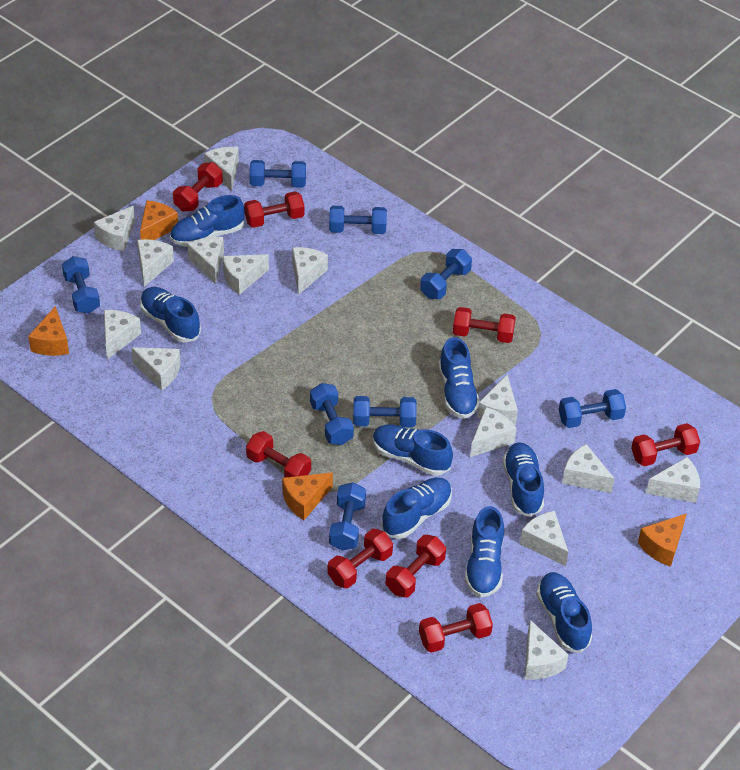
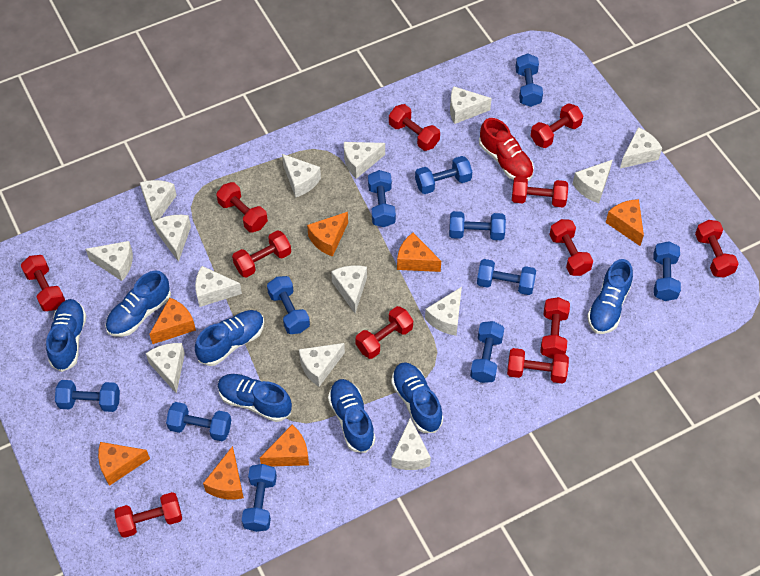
blue dumbbell: 8 -> 11
blue shoe: 8 -> 7
orange cheese: 4 -> 7
red dumbbell: 8 -> 12
red shoe: 0 -> 1

